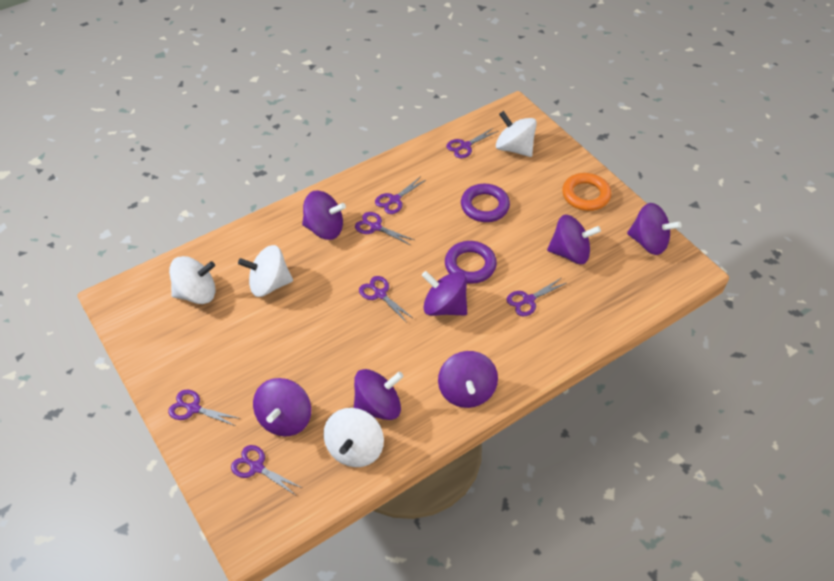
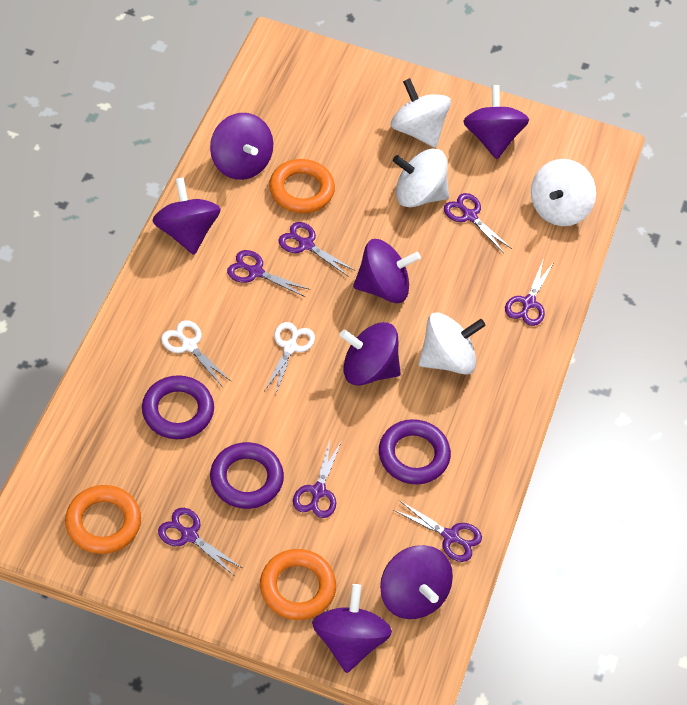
orange ring: 1 -> 3
purple ring: 2 -> 3
white scissors: 0 -> 2

